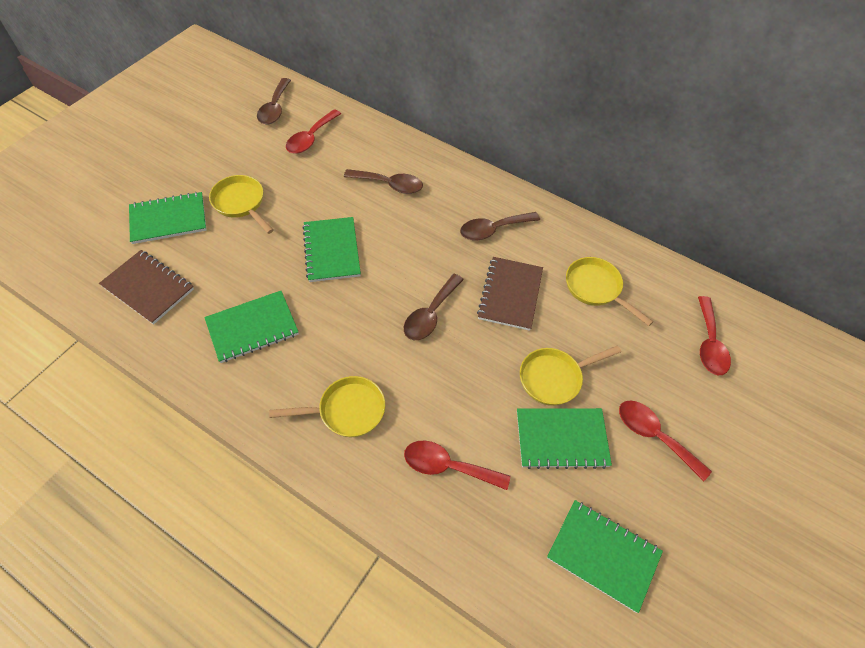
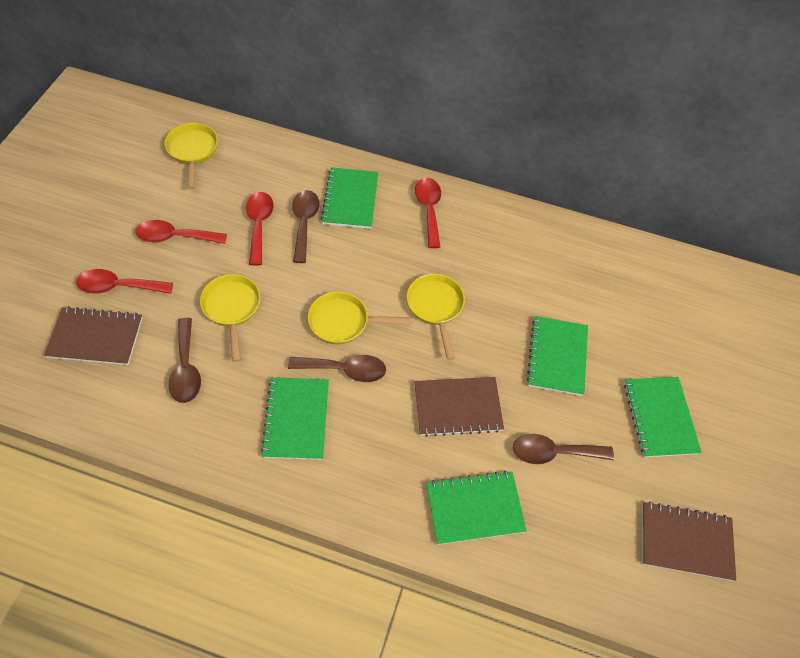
brown notebook: 2 -> 3

